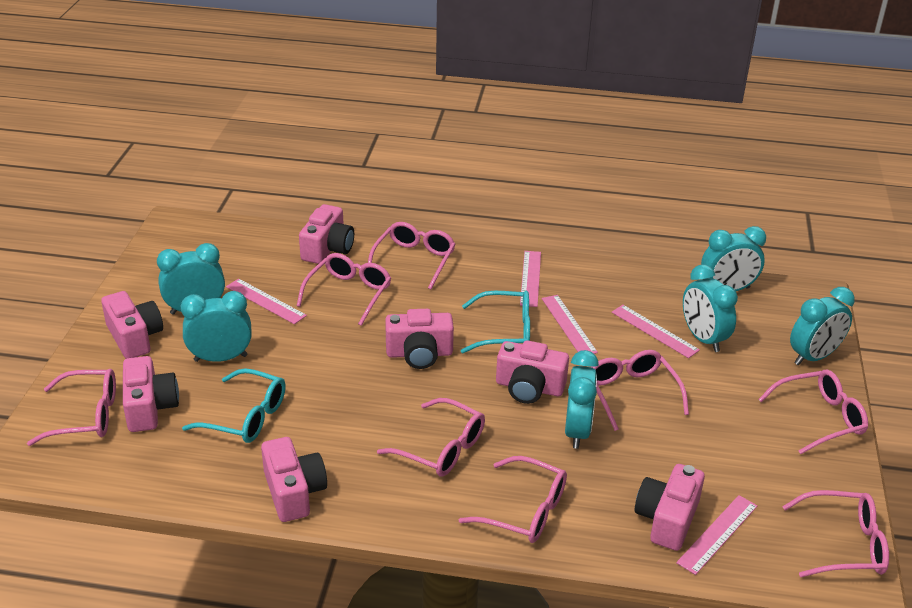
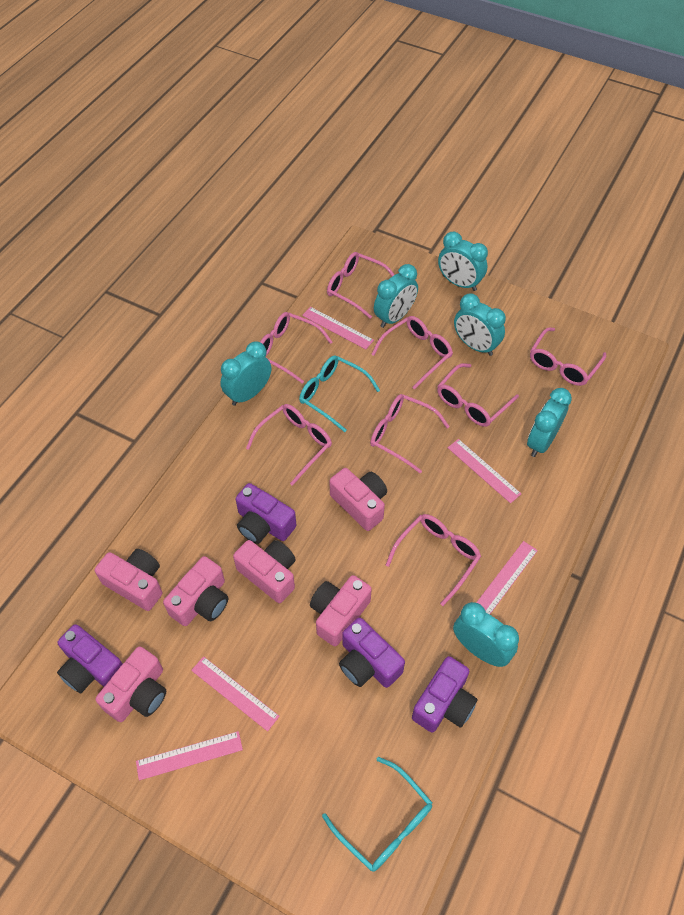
pink camera: 7 -> 6
purple camera: 0 -> 4

